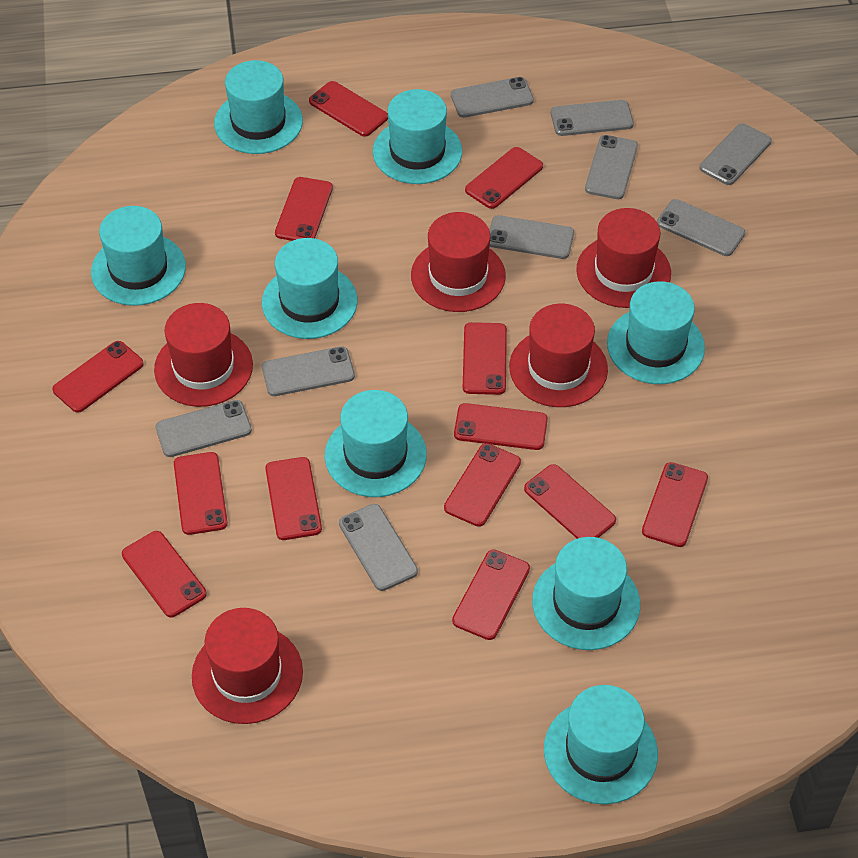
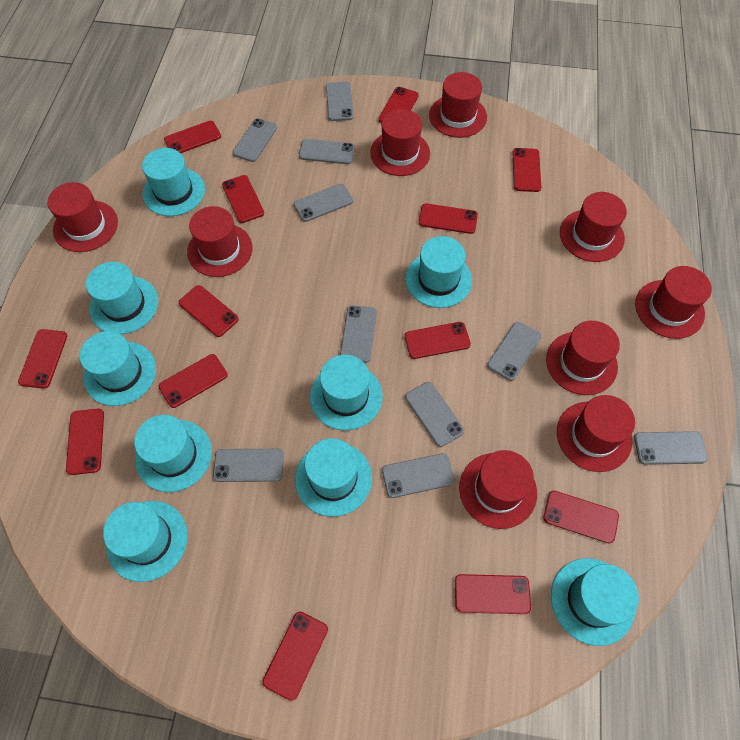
grey phone: 9 -> 10
red hat: 5 -> 9
turquoise hat: 8 -> 9

